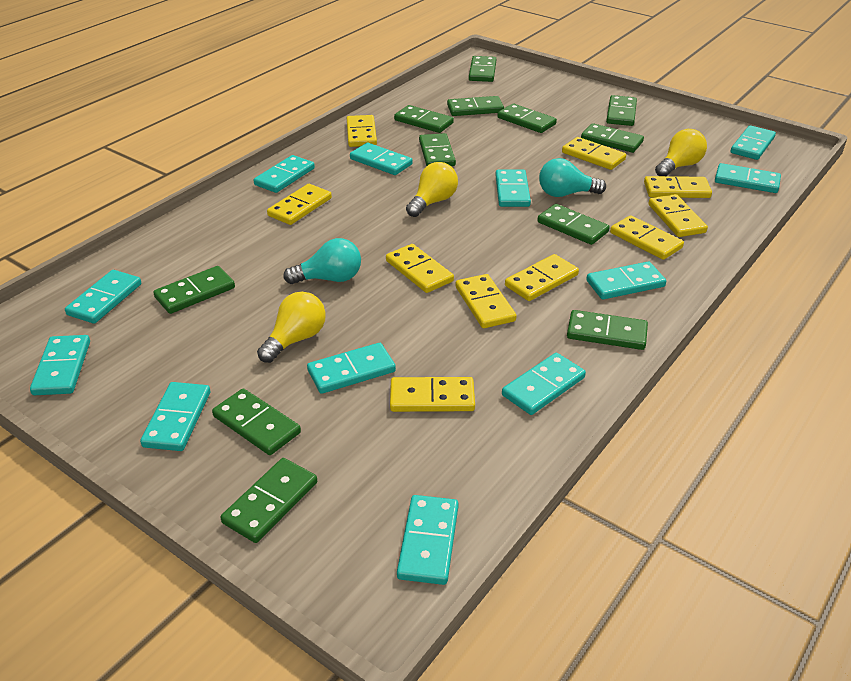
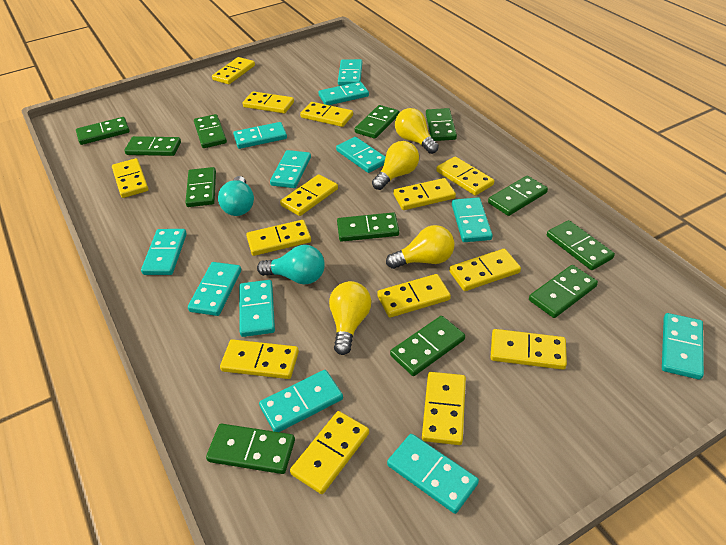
yellow domino: 10 -> 14
yellow light bulb: 3 -> 4

